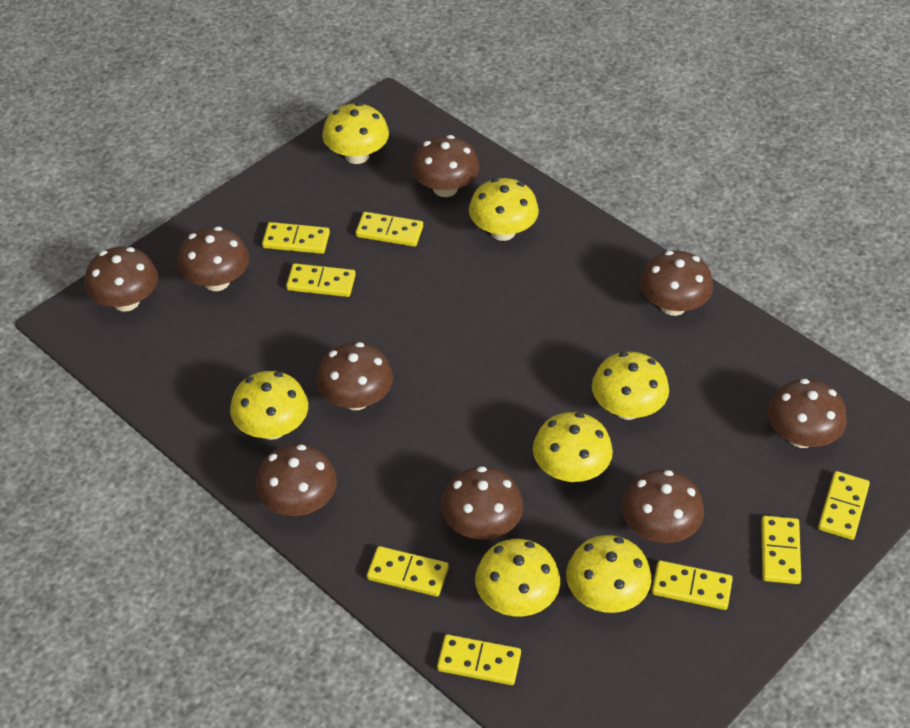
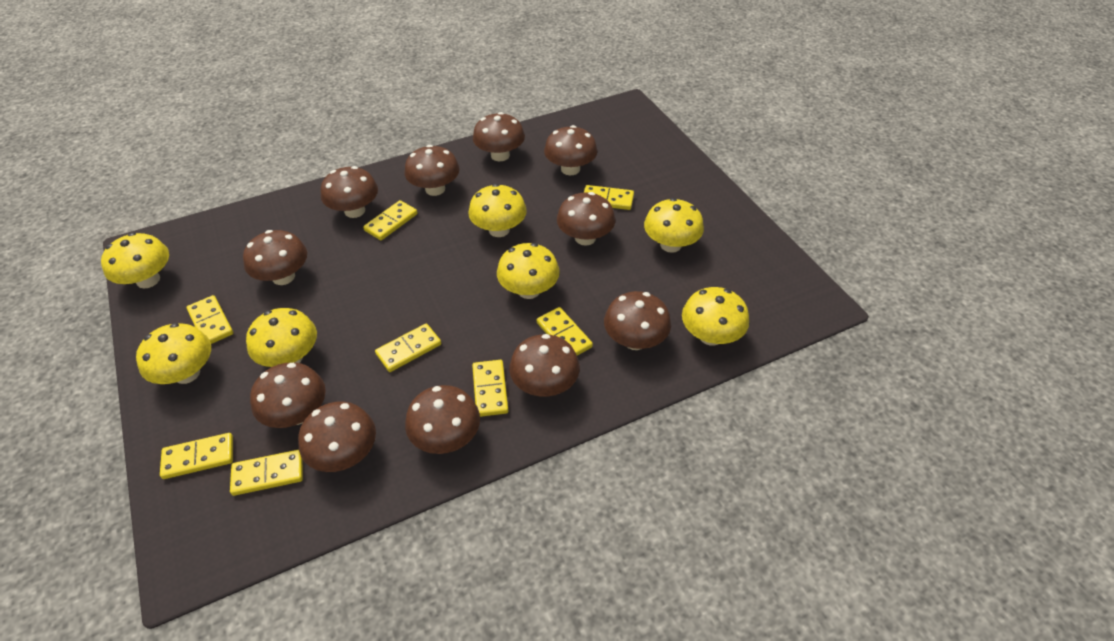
brown mushroom: 9 -> 11

